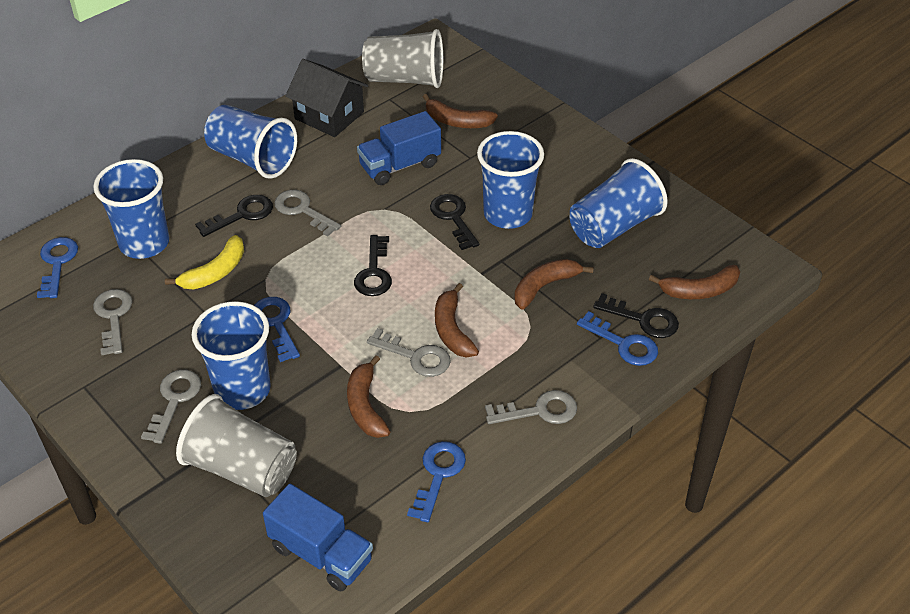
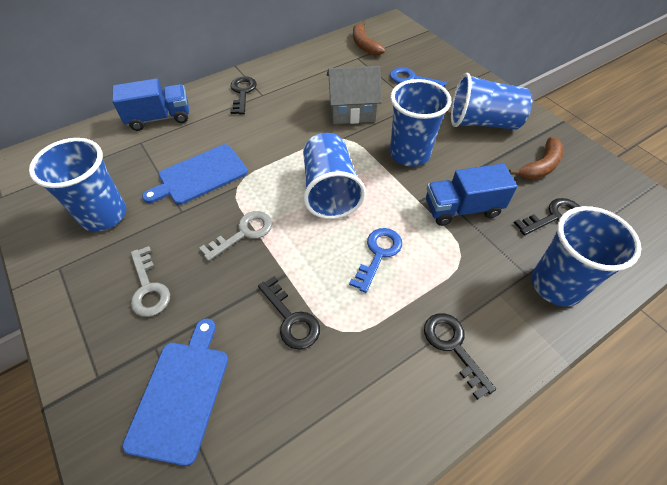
black house: 1 -> 0
blue cutting board: 0 -> 2
blue key: 4 -> 2
brown banana: 5 -> 2
grey cup: 2 -> 0
grey house: 0 -> 1
grey key: 5 -> 2
yellow banana: 1 -> 0

